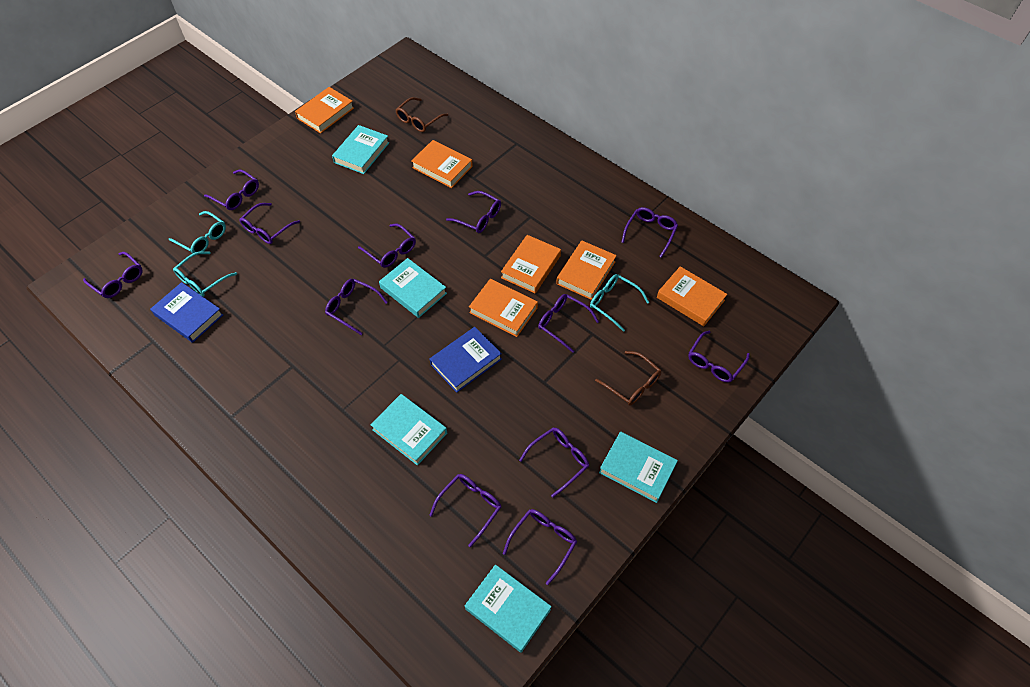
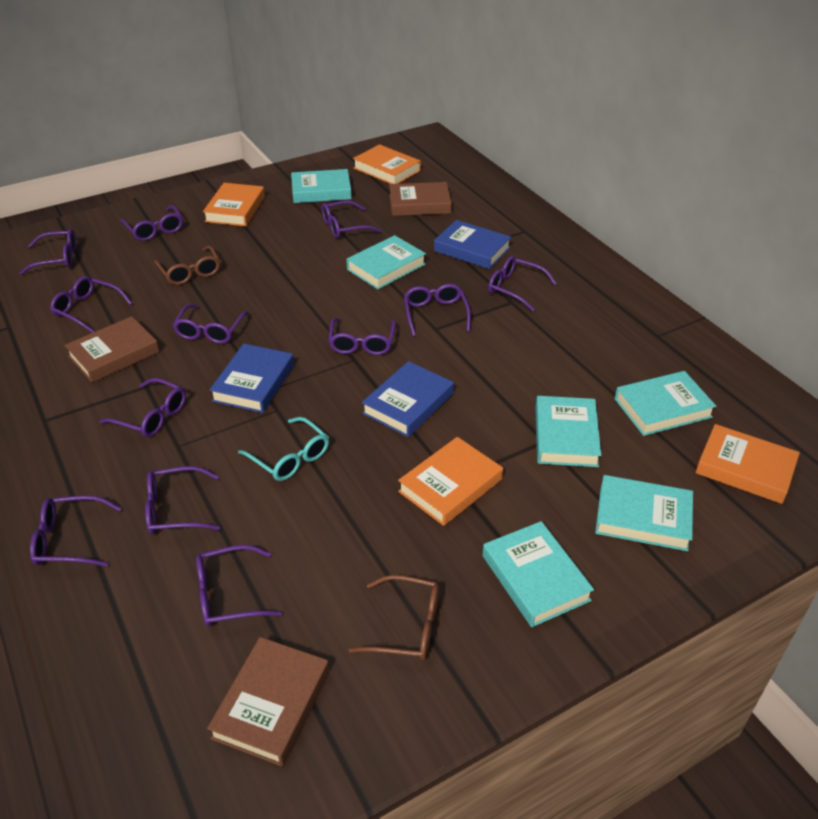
blue book: 2 -> 3
brown book: 0 -> 3
orange book: 6 -> 4
turquoise book: 5 -> 6
turquoise glasses: 3 -> 1

